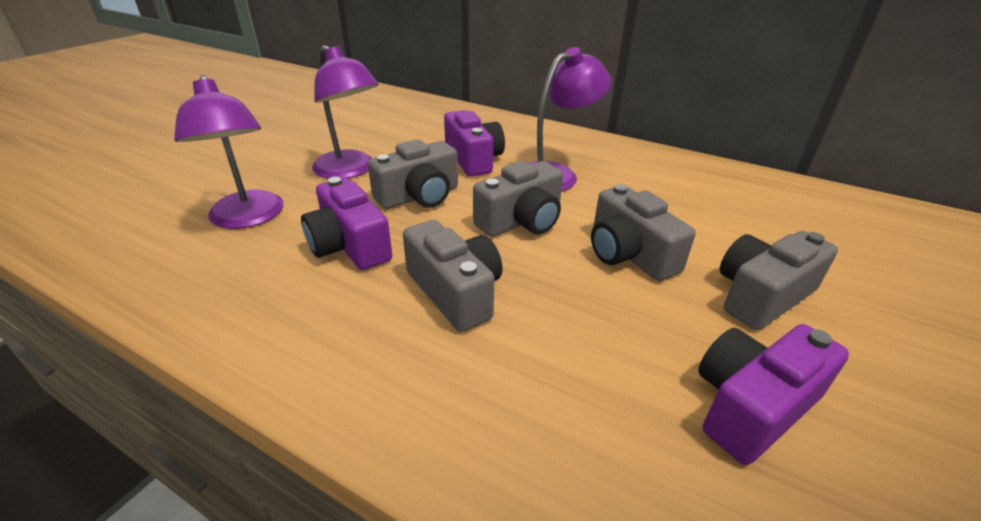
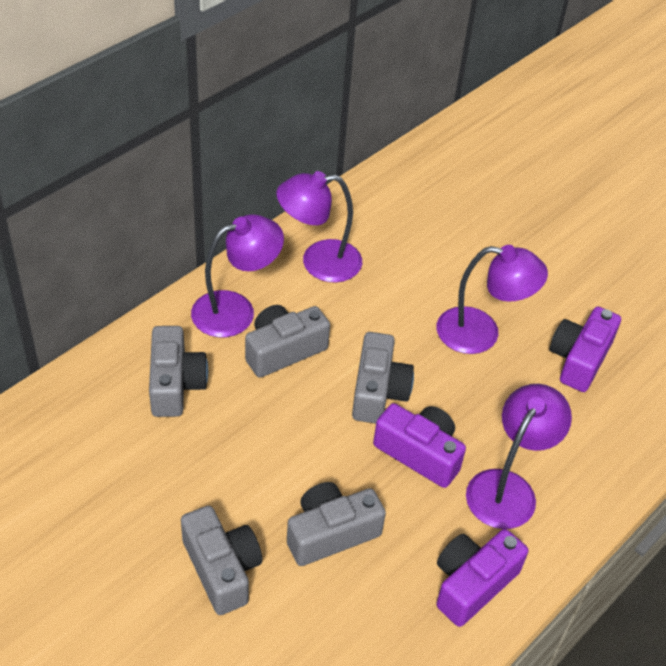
purple lamp: 3 -> 4

